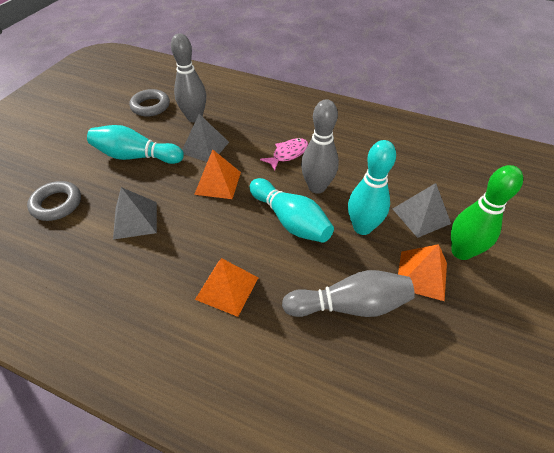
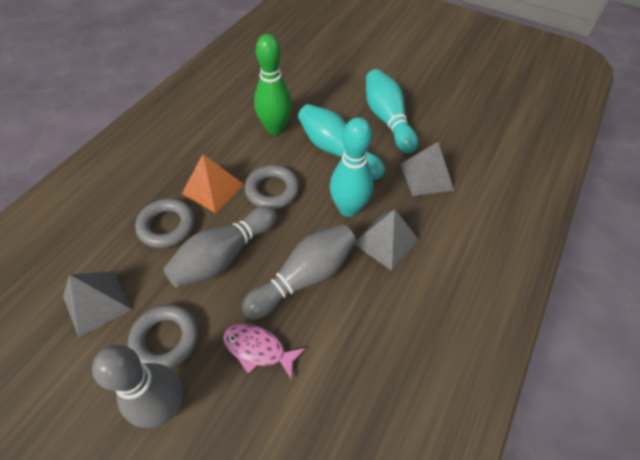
grey ring: 2 -> 3
orange pyramid: 3 -> 1

